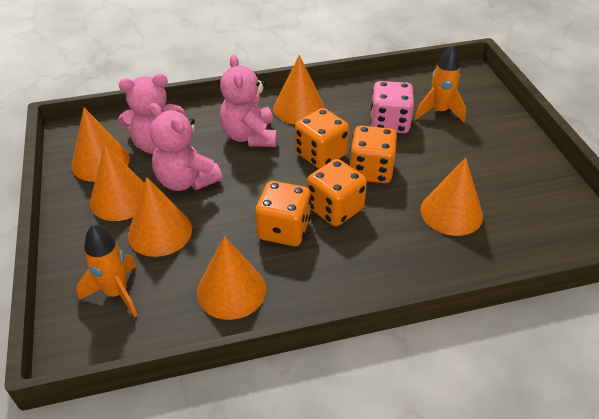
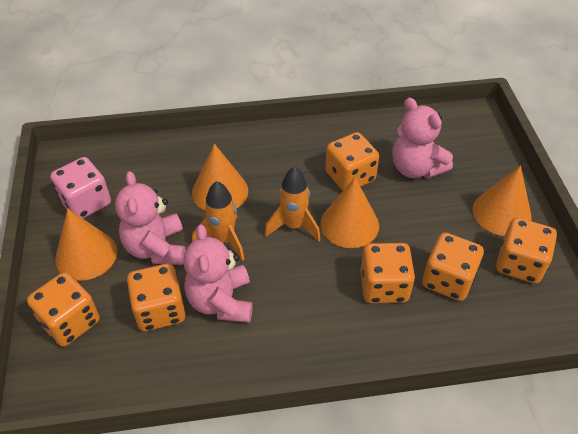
orange cone: 6 -> 4
orange dice: 4 -> 6

